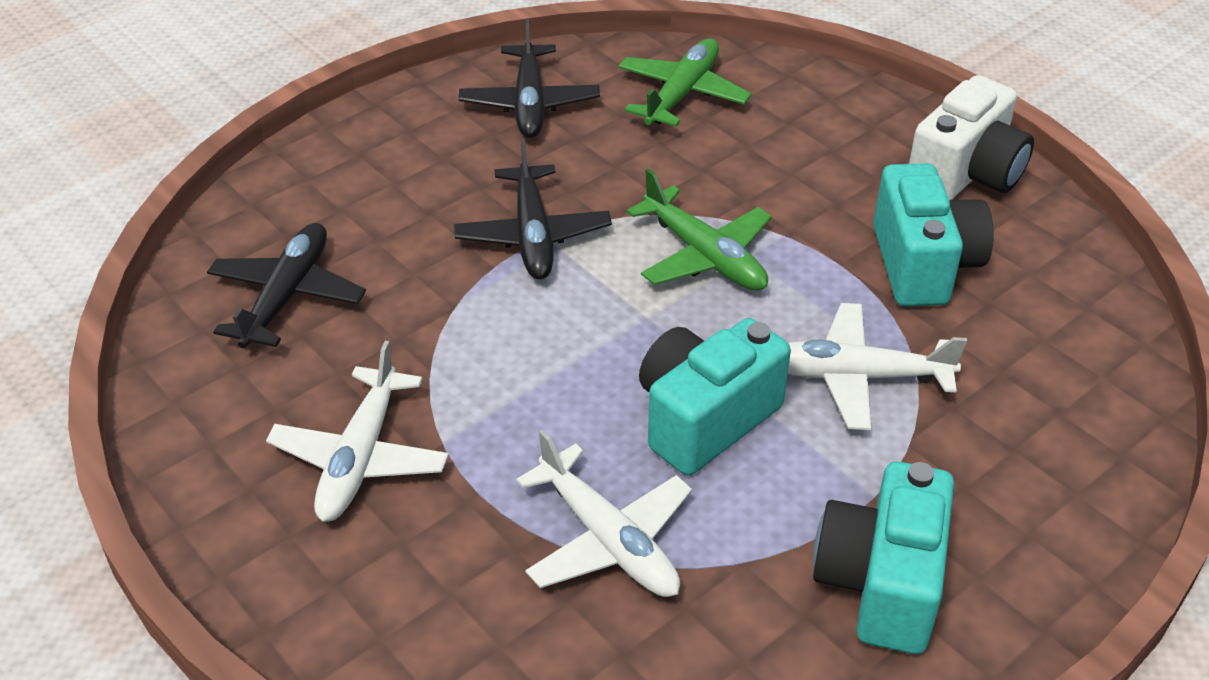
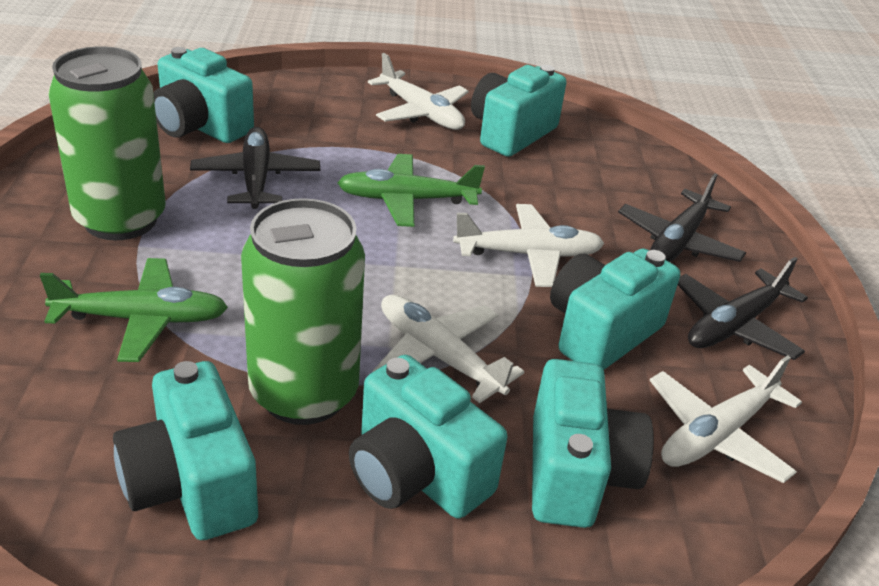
green can: 0 -> 2
turquoise camera: 3 -> 6
white camera: 1 -> 0
white plane: 3 -> 4

